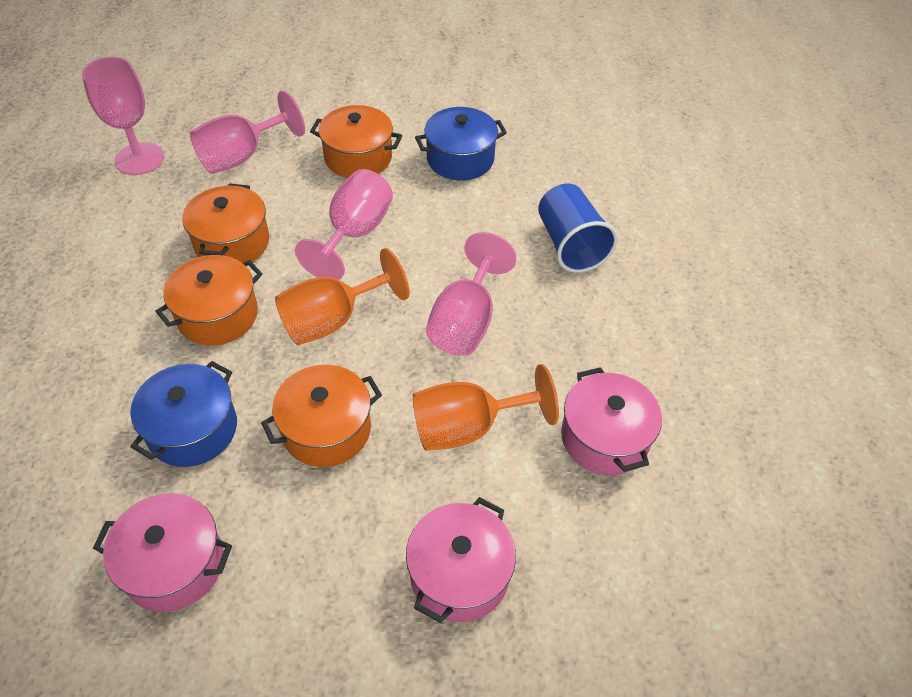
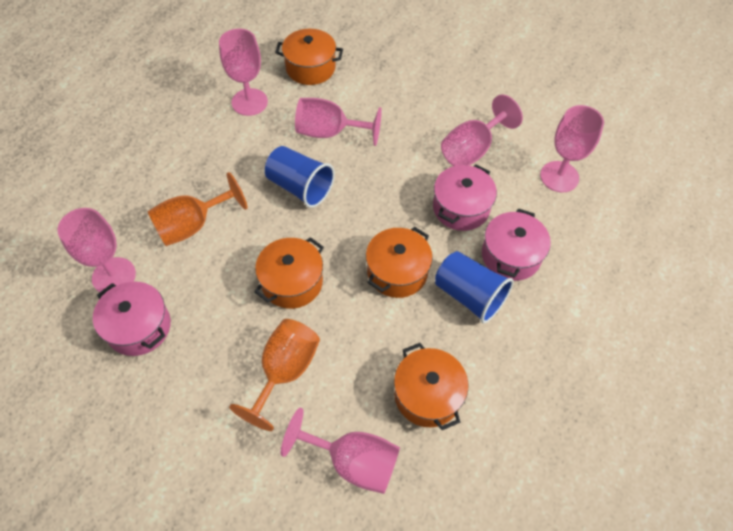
blue cup: 1 -> 2
blue pot: 2 -> 0
pink goblet: 4 -> 6

